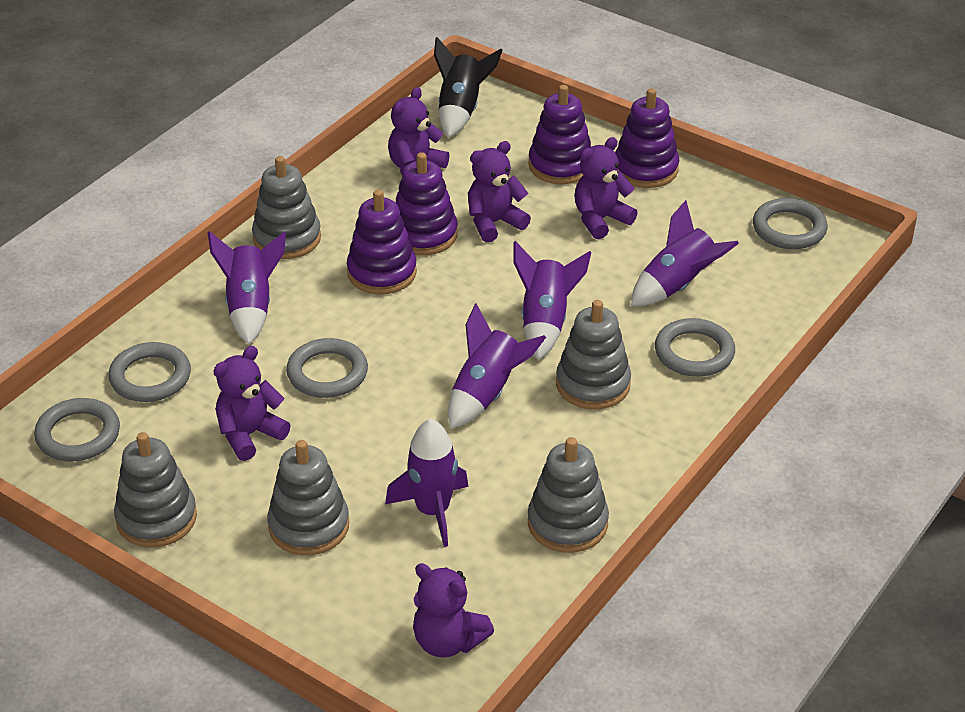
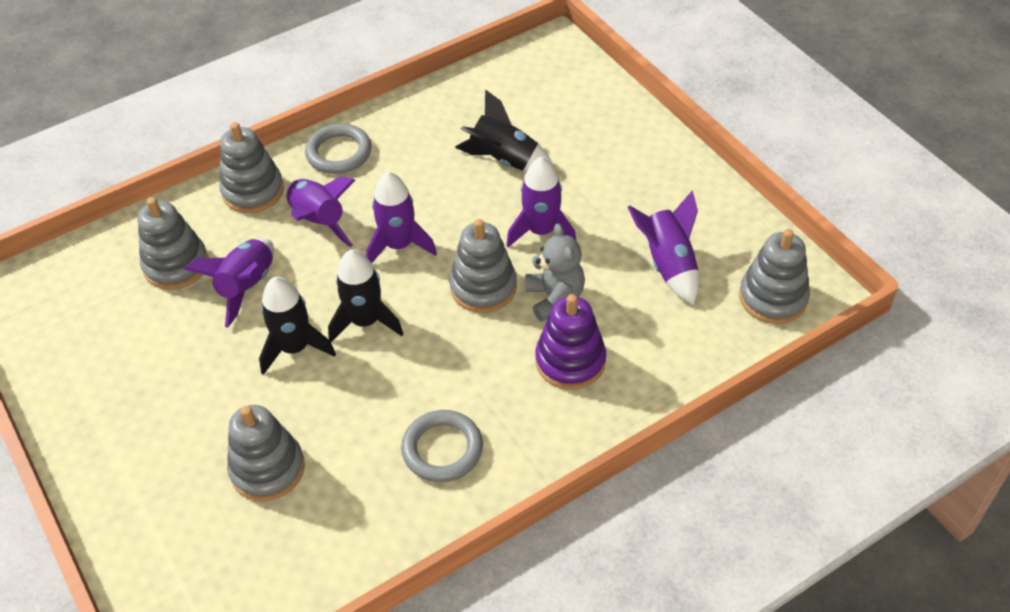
black rocket: 1 -> 3
grey ring: 5 -> 2
grey teddy bear: 0 -> 1
purple stacking toy: 4 -> 1
purple teddy bear: 5 -> 0

